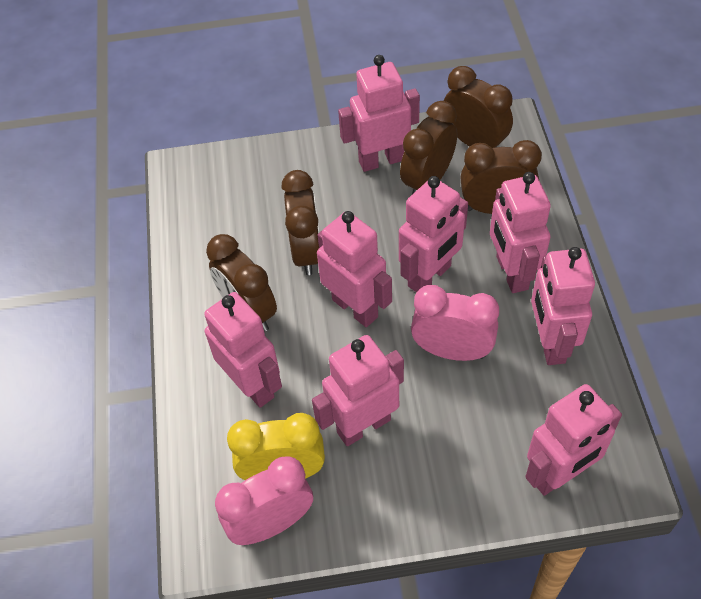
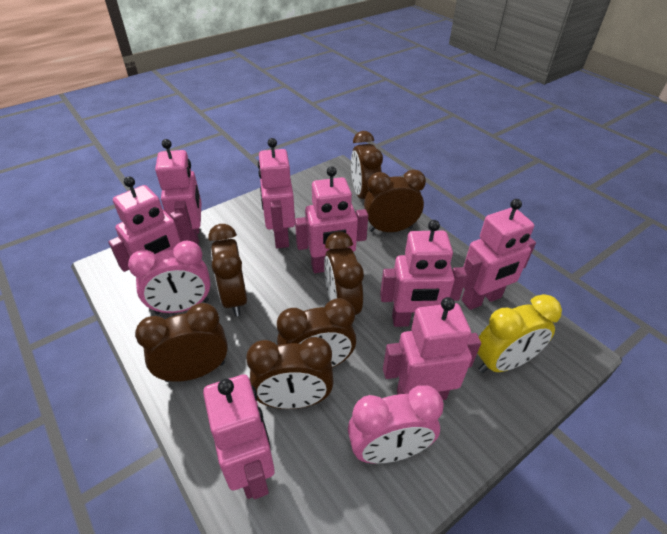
brown clock: 5 -> 7

